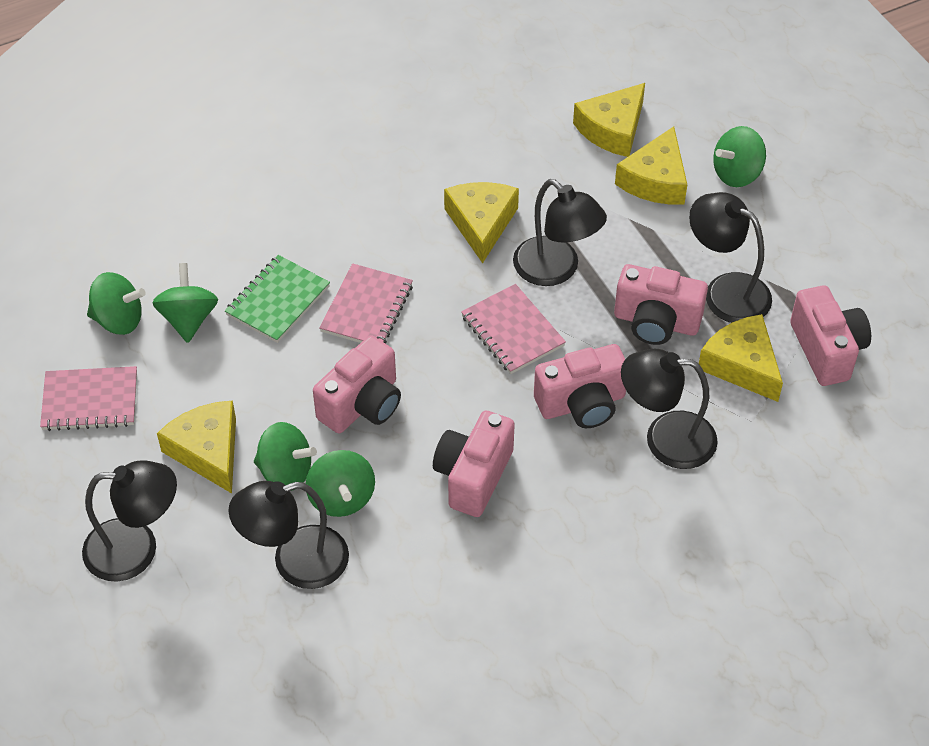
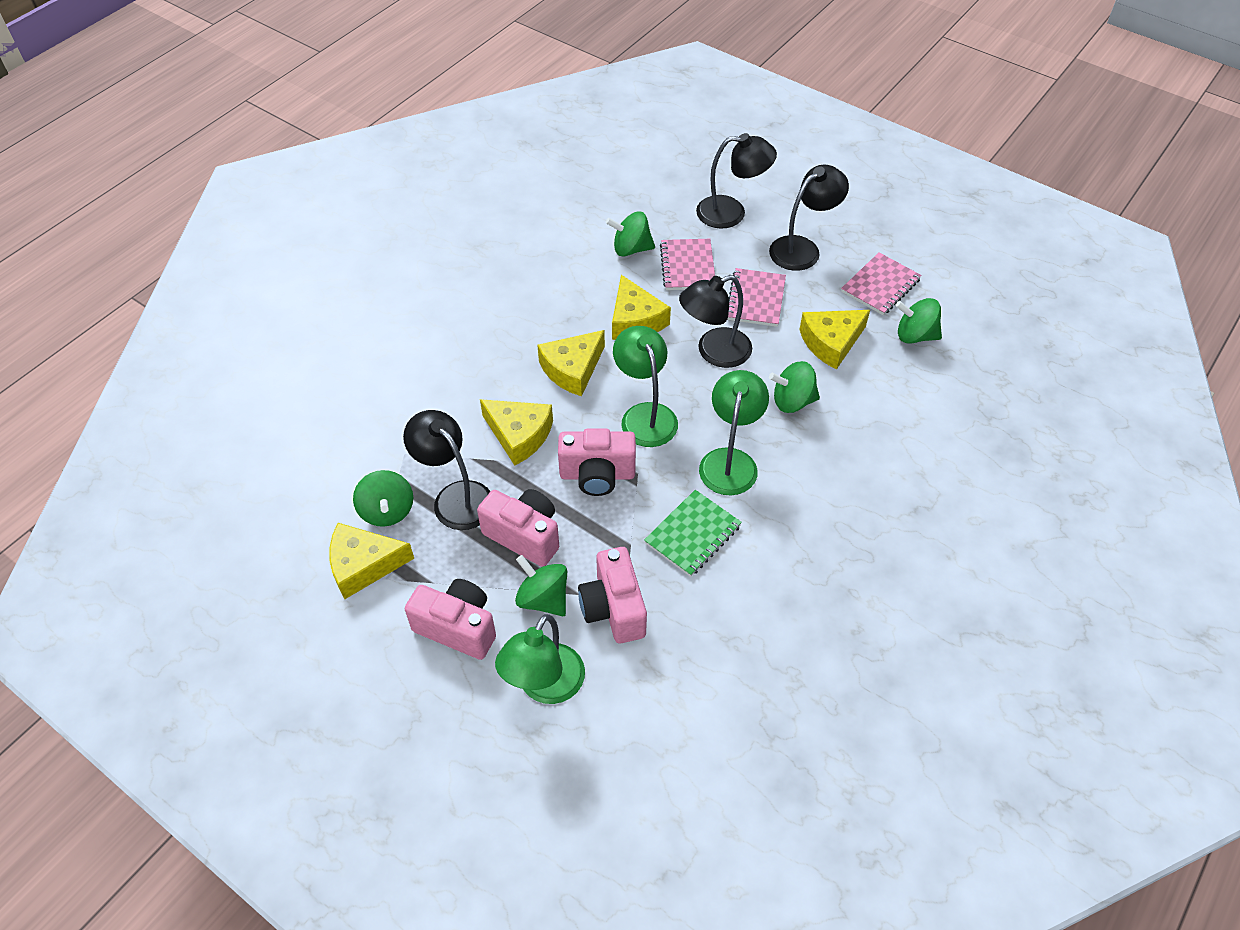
black lamp: 5 -> 4
green lamp: 0 -> 3
pink camera: 5 -> 4

